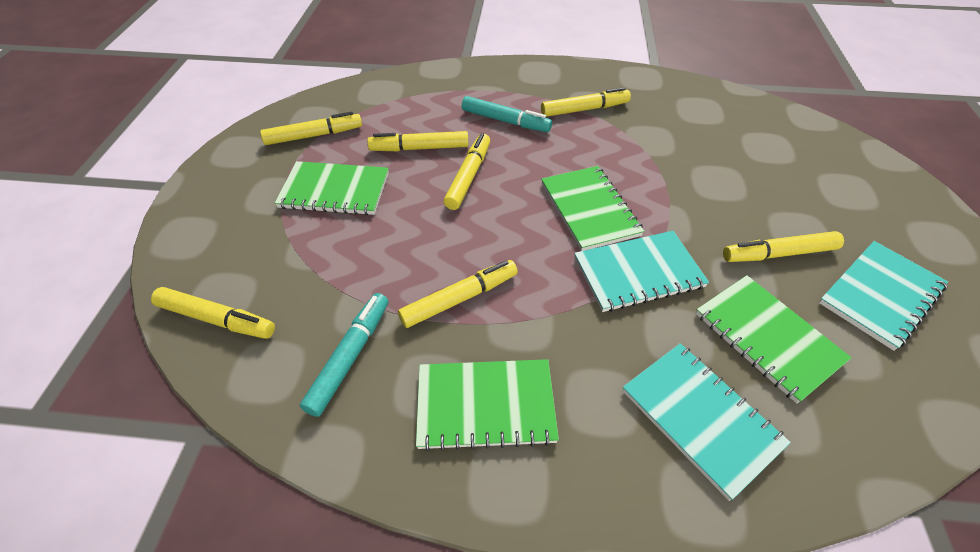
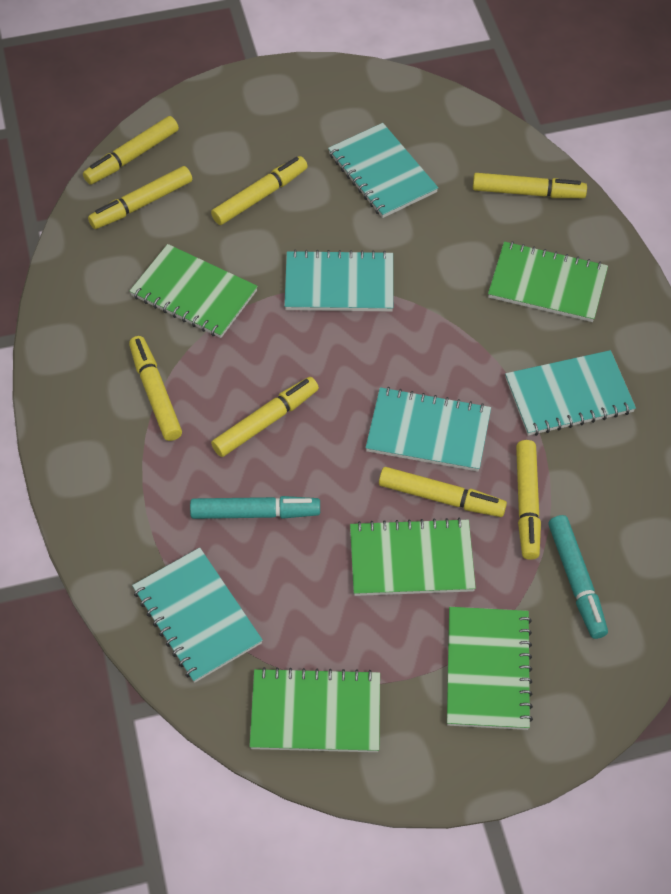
green notebook: 4 -> 5
turquoise notebook: 3 -> 5
yellow marker: 7 -> 8

